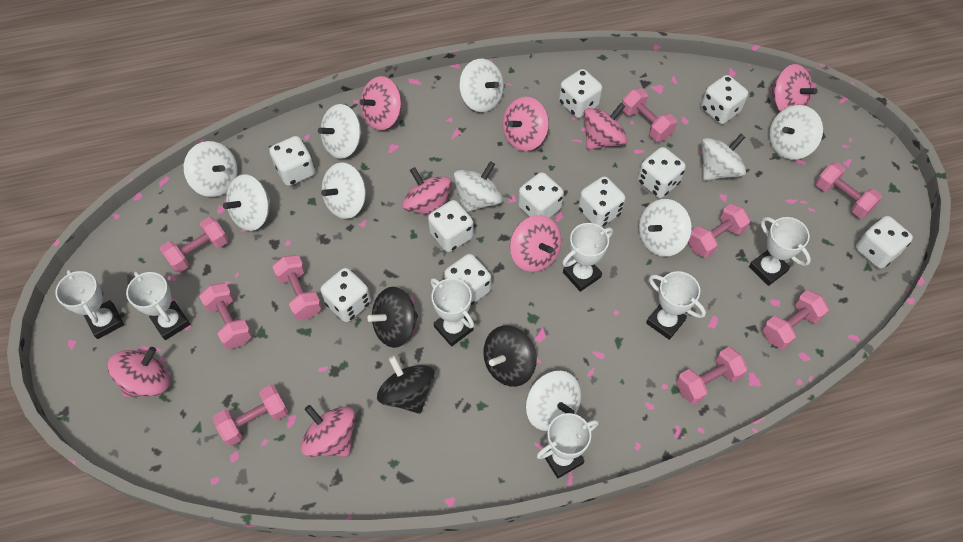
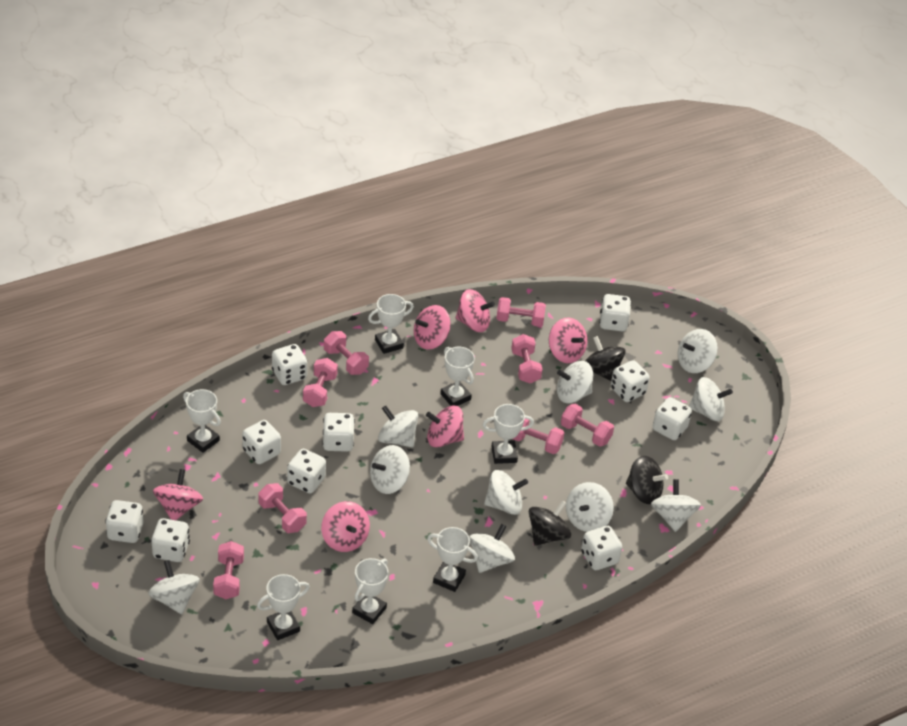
pink dumbbell: 9 -> 8
pink spinning top: 8 -> 6

